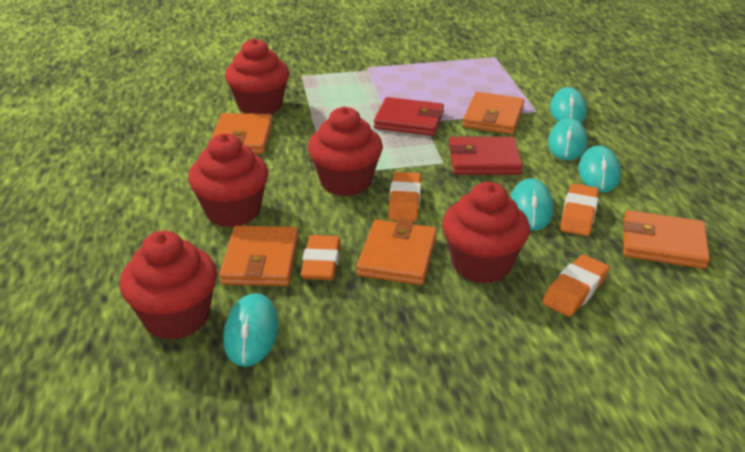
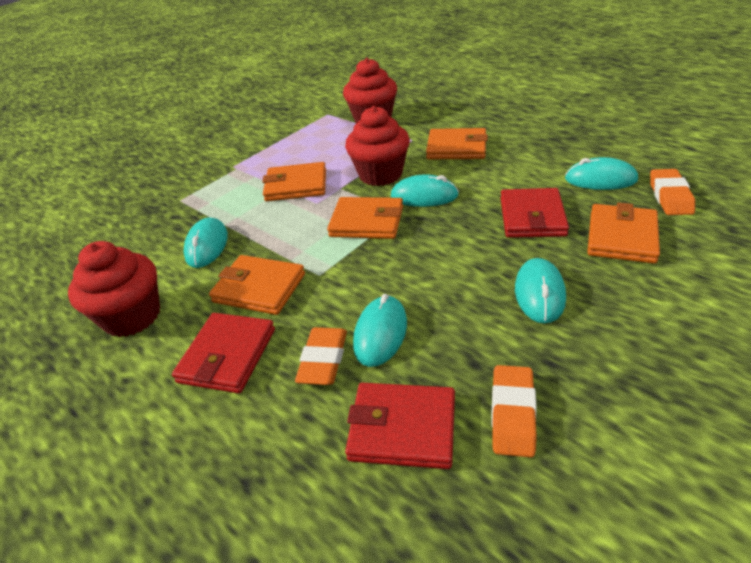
orange eraser: 4 -> 3
red cupcake: 5 -> 3
red wallet: 2 -> 3

